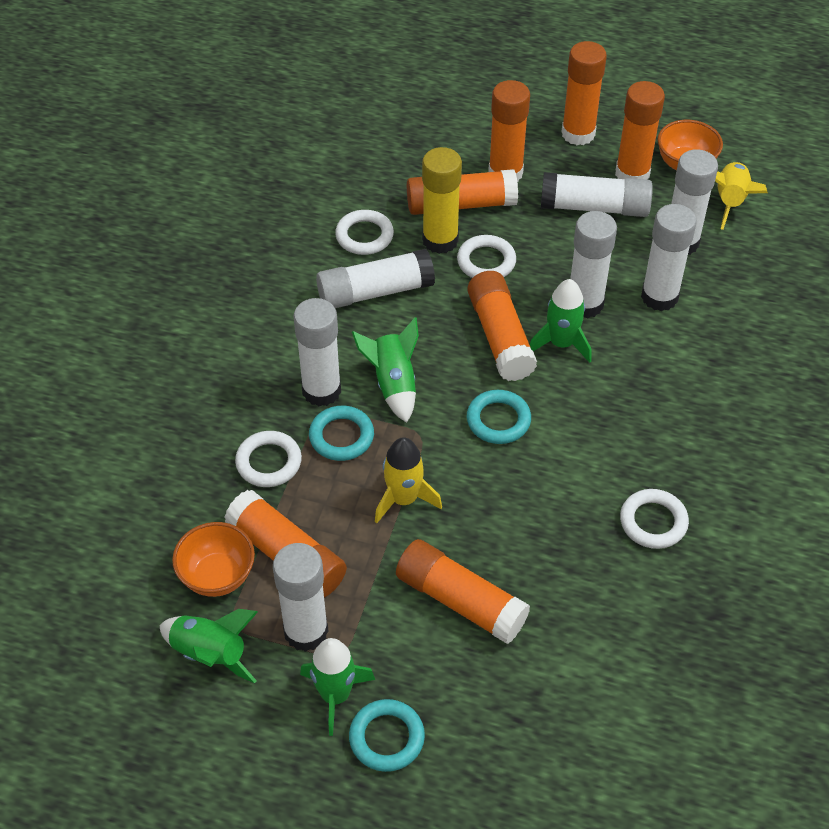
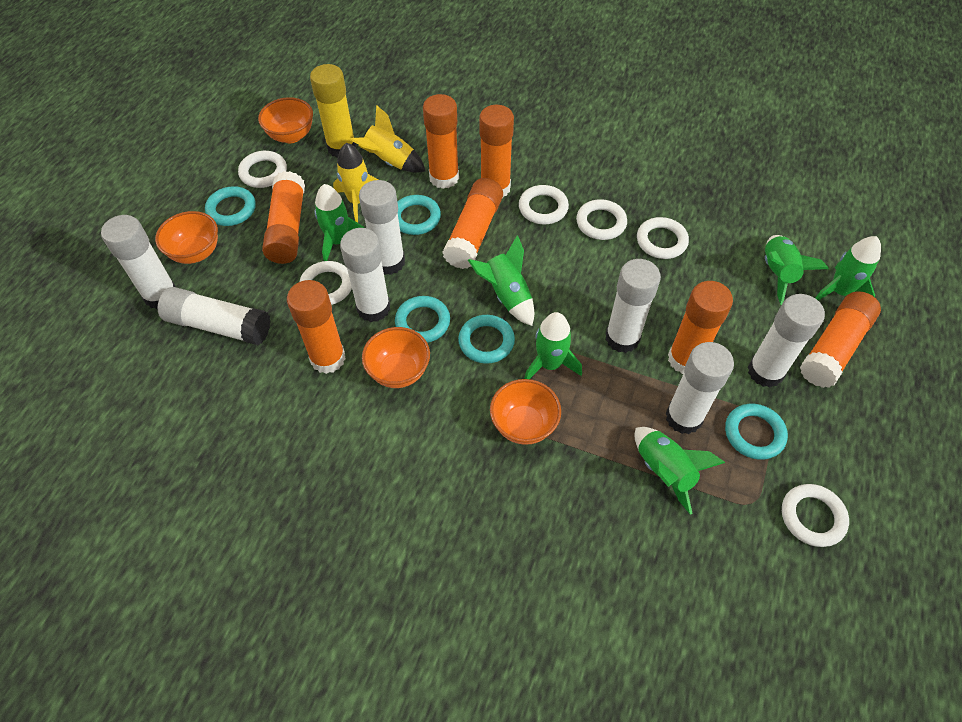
green rocket: 4 -> 6
orange bowl: 2 -> 4
turquoise ring: 3 -> 5
white ring: 4 -> 6

